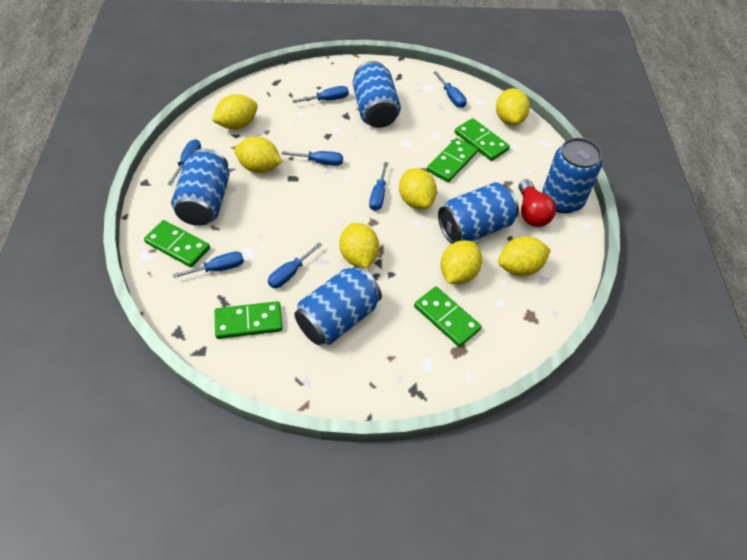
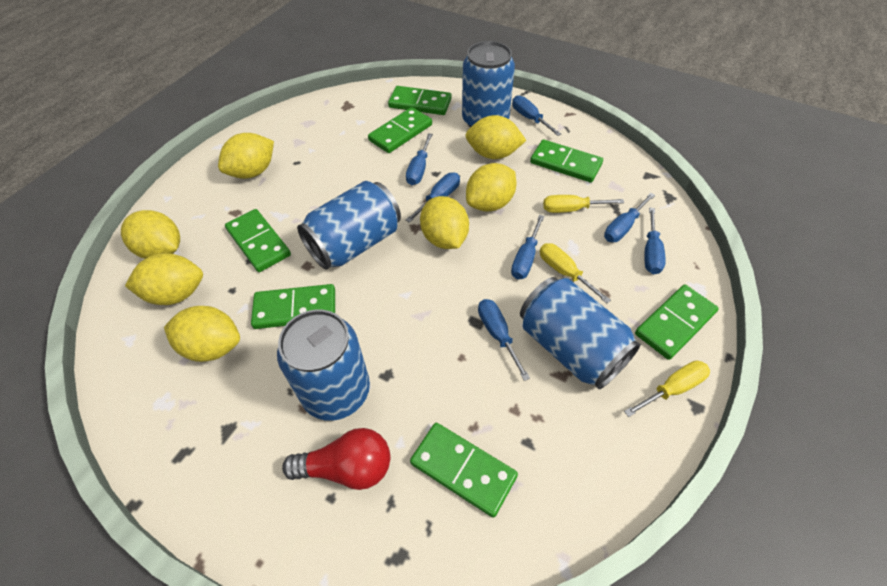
blue can: 5 -> 4
green domino: 5 -> 7
yellow screwdriver: 0 -> 3

